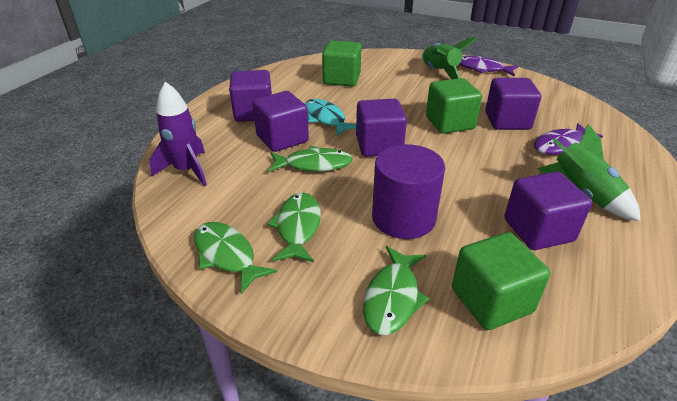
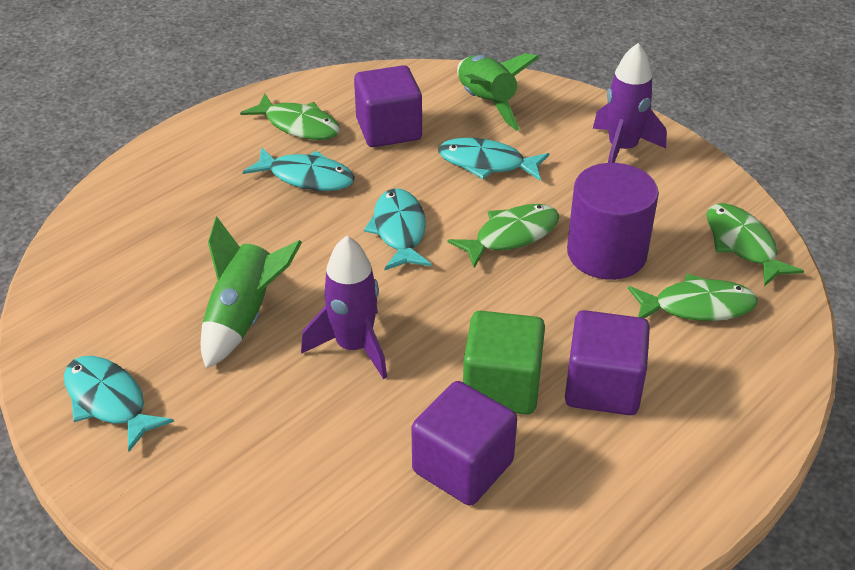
green cube: 3 -> 1
purple cube: 5 -> 3
purple fish: 2 -> 0
purple rocket: 1 -> 2
turquoise fish: 1 -> 4

